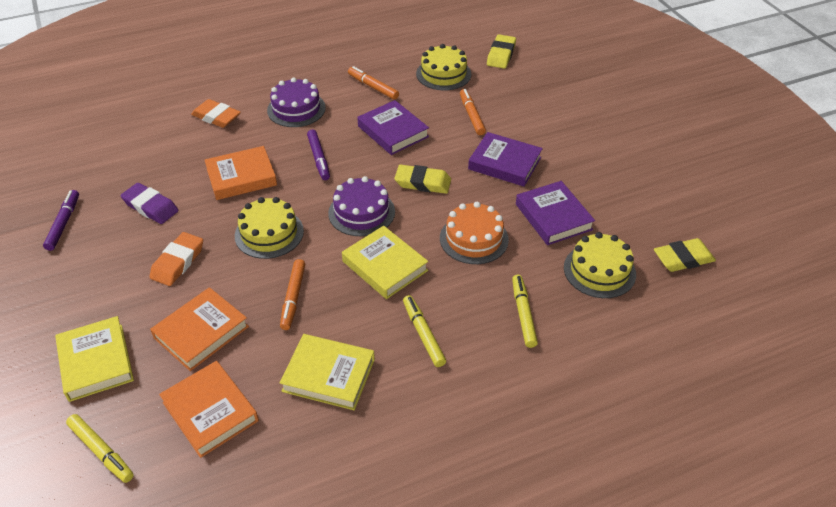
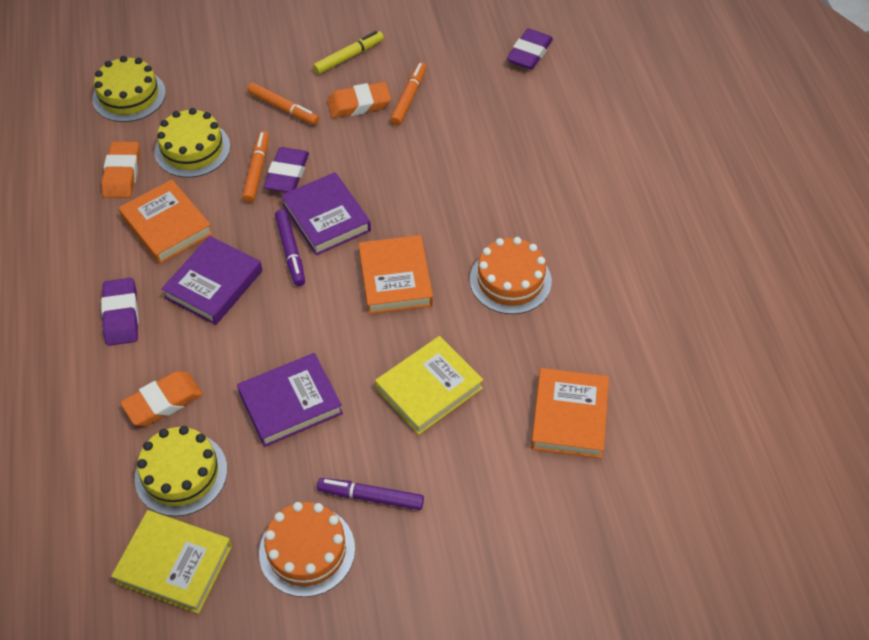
orange cake: 1 -> 2
orange eraser: 2 -> 3
purple cake: 2 -> 0
purple eraser: 1 -> 3
yellow book: 3 -> 2
yellow eraser: 3 -> 0
yellow marker: 3 -> 1

